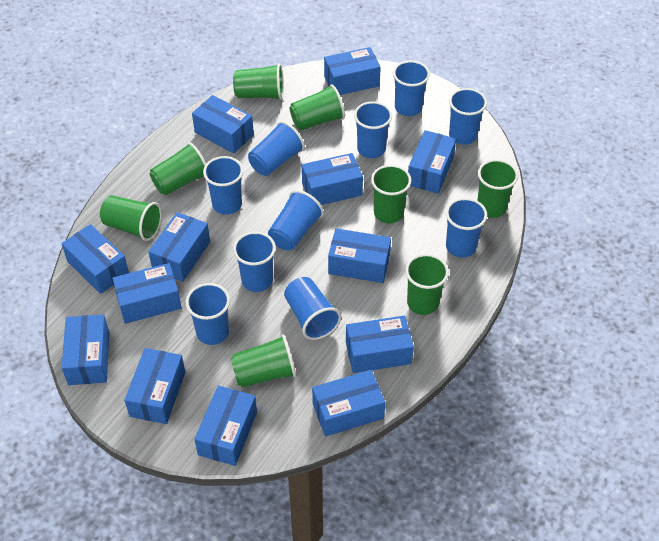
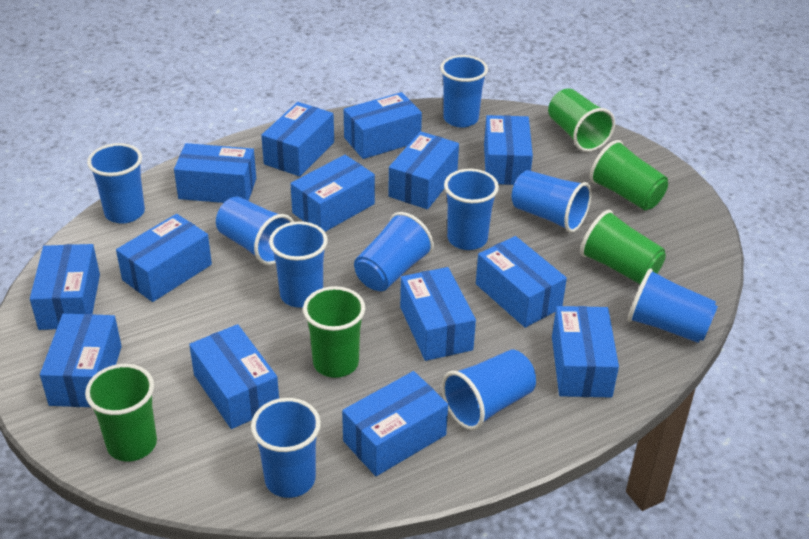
blue box: 13 -> 14
green cup: 8 -> 5

